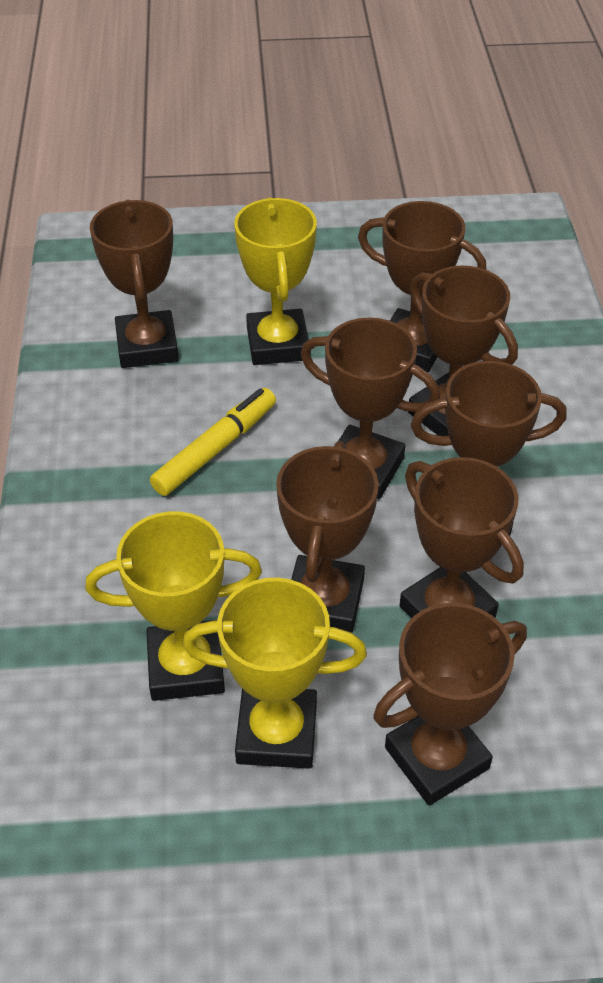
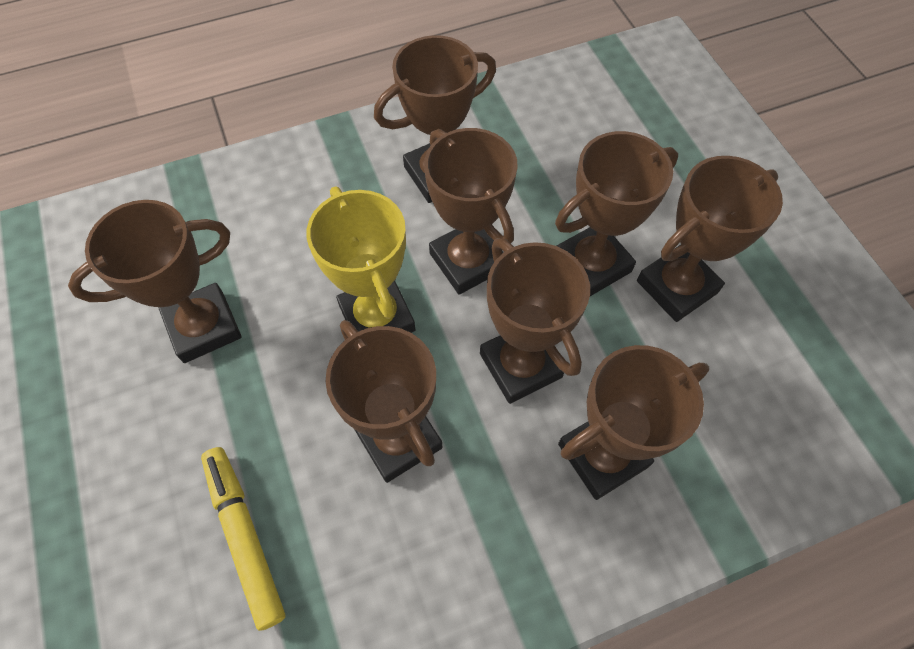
yellow trophy: 3 -> 1

